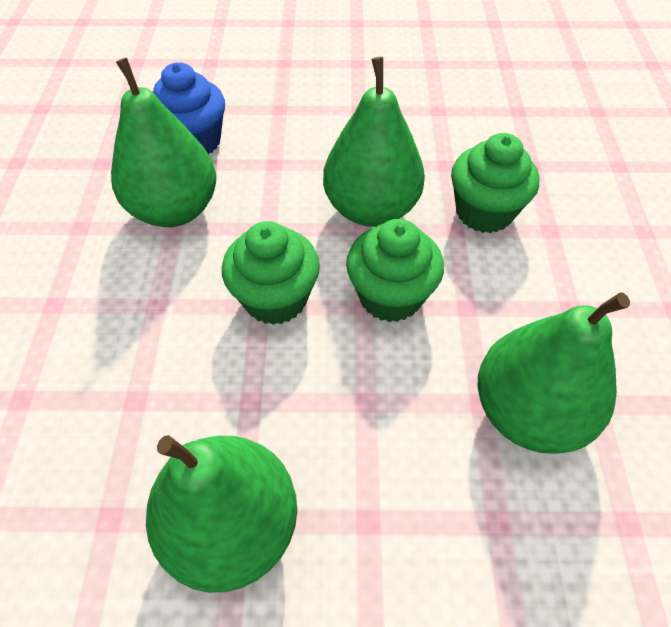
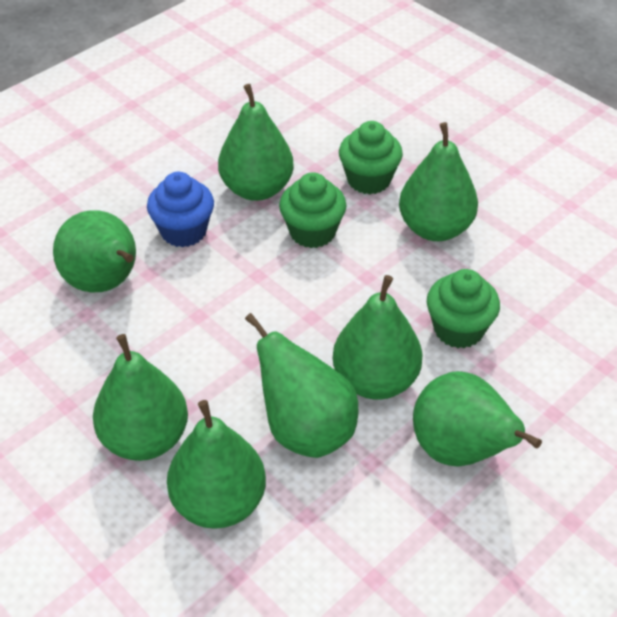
green pear: 4 -> 8

